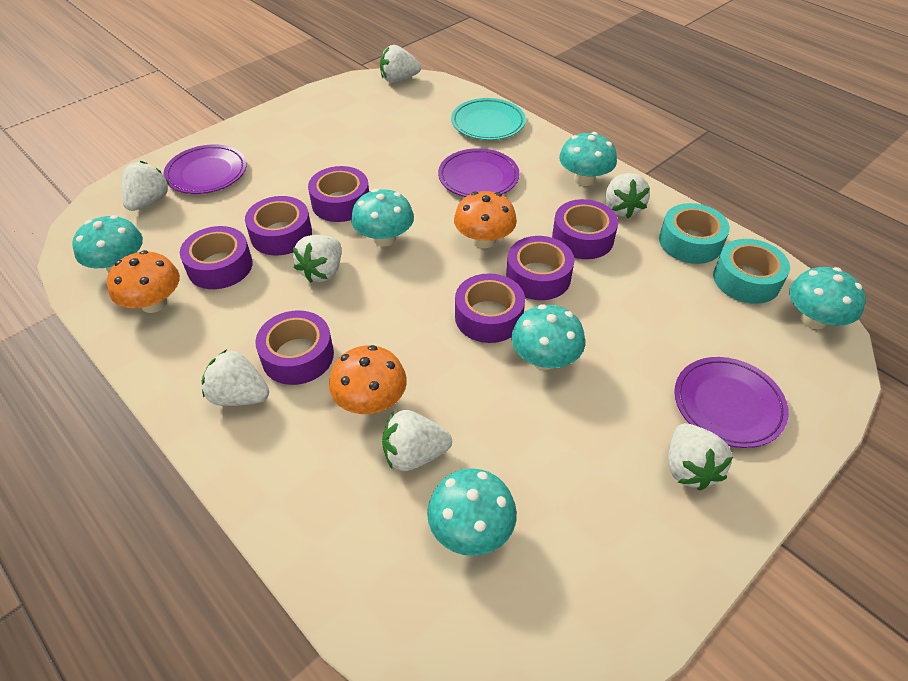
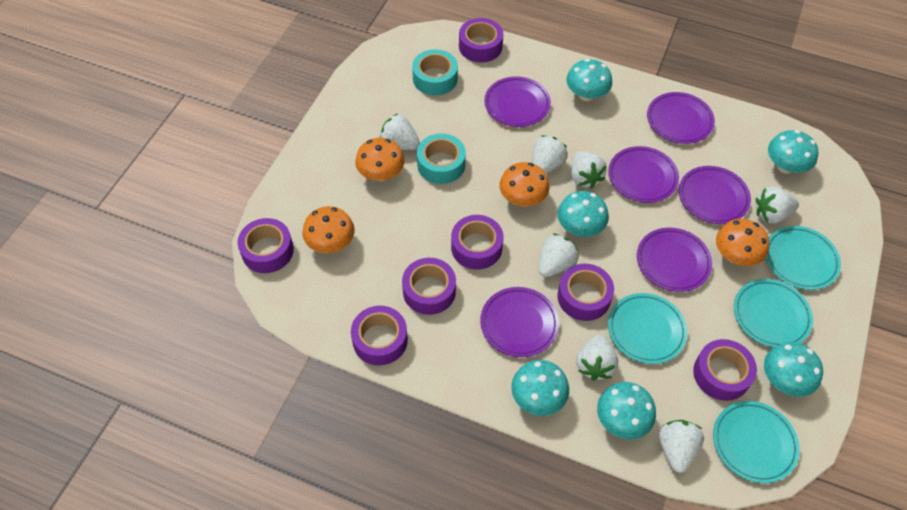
orange mushroom: 3 -> 4
purple plate: 3 -> 6
turquoise plate: 1 -> 4

